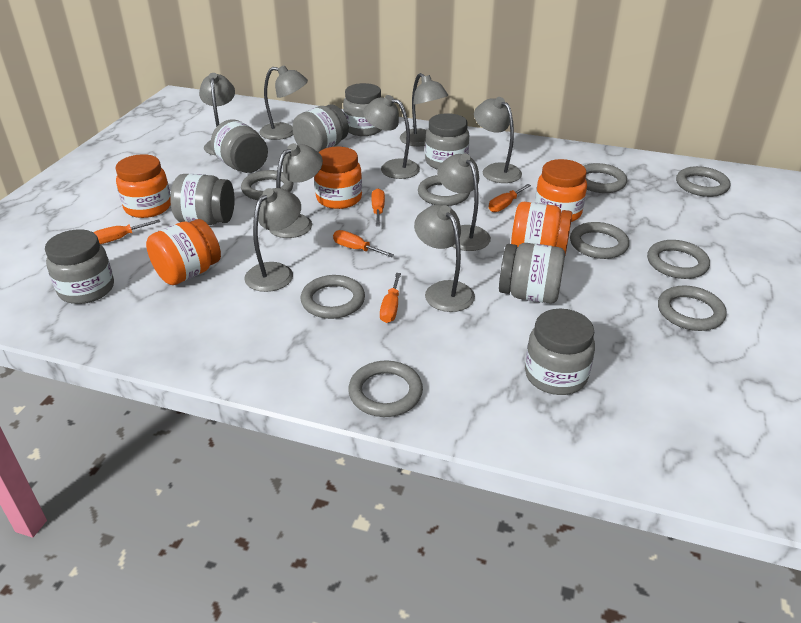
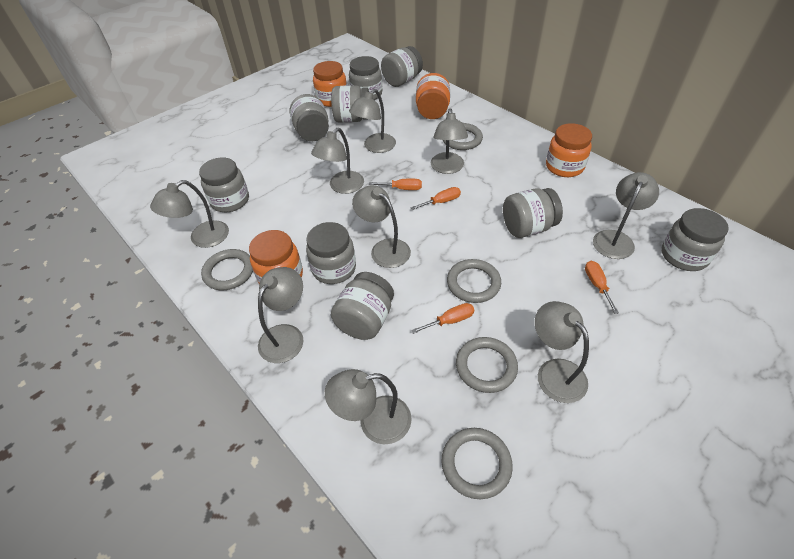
grey jar: 8 -> 9
grey ring: 9 -> 5
orange jar: 5 -> 4
orange screwdriver: 5 -> 4

